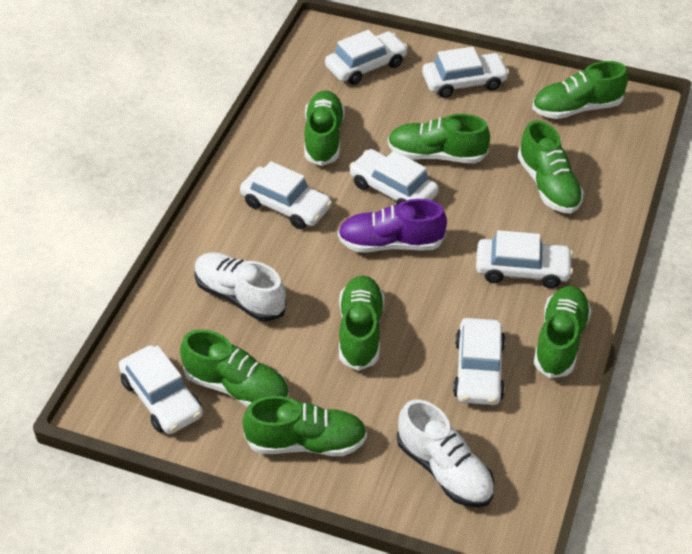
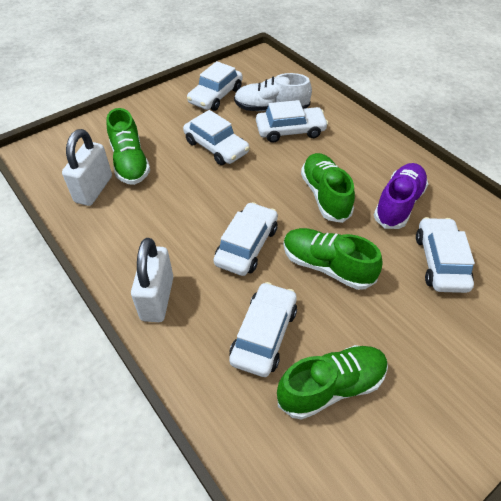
green shoe: 8 -> 4
white car: 7 -> 6
white padlock: 0 -> 2
white shoe: 2 -> 1

